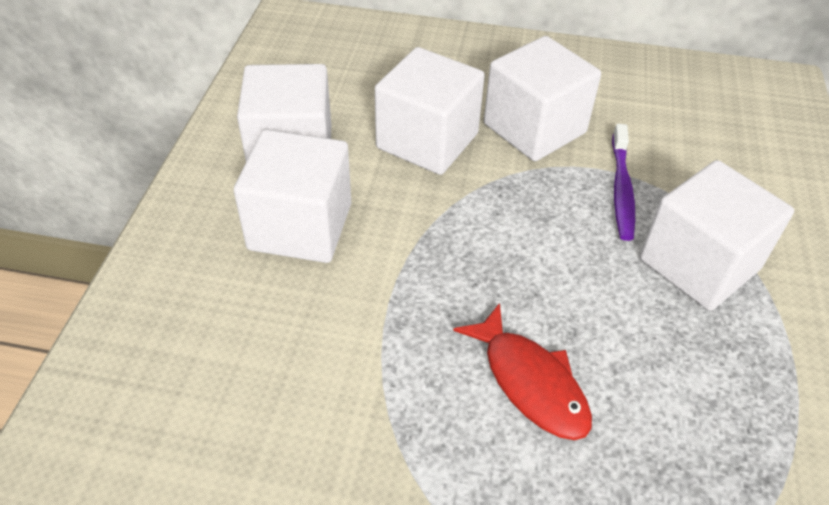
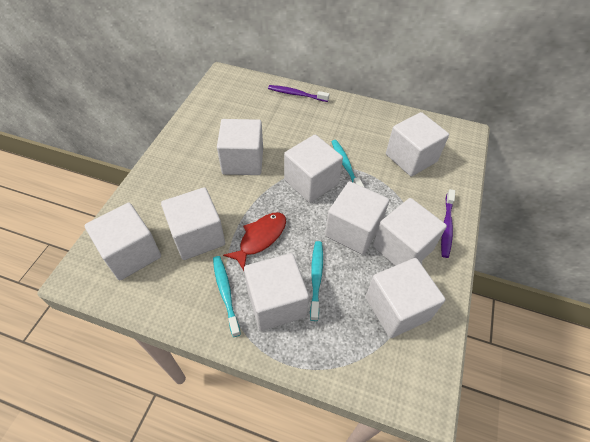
purple toothbrush: 1 -> 2
turquoise toothbrush: 0 -> 3
white cube: 5 -> 9

